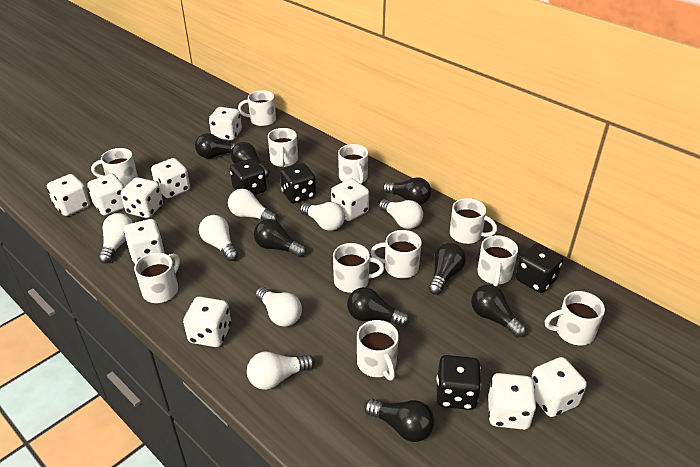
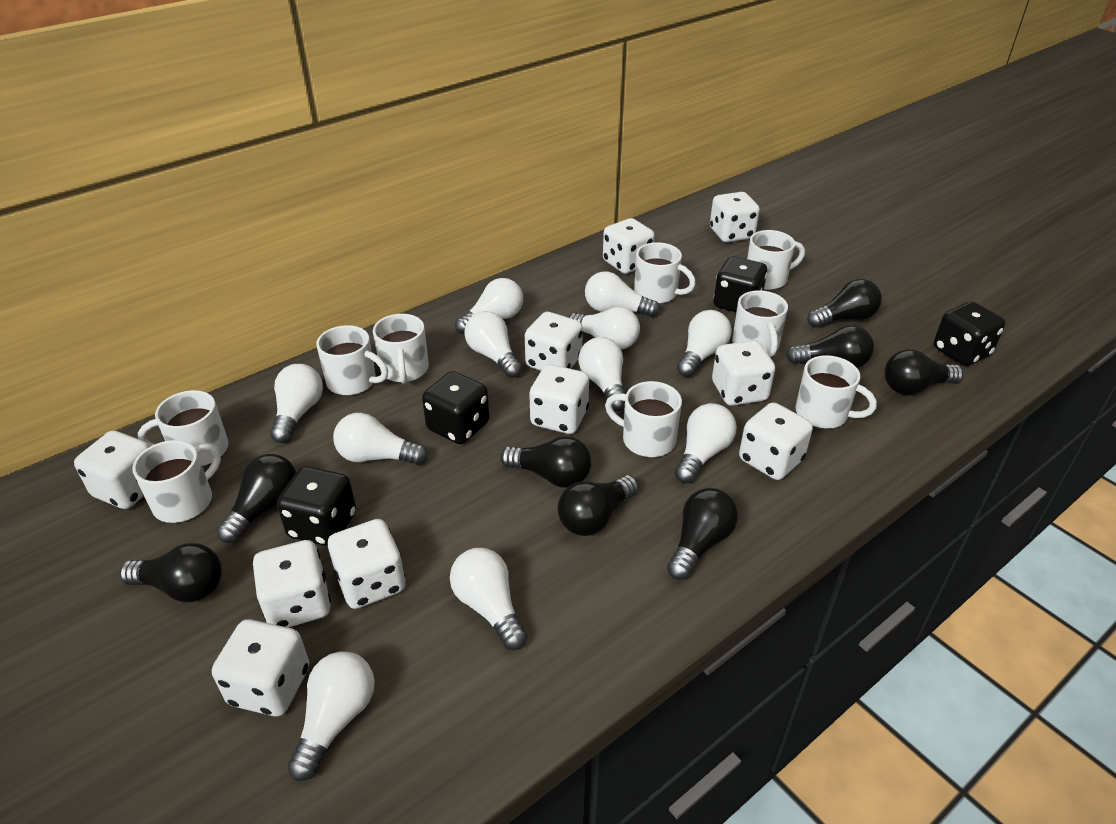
white light bulb: 7 -> 11
white mug: 11 -> 9

